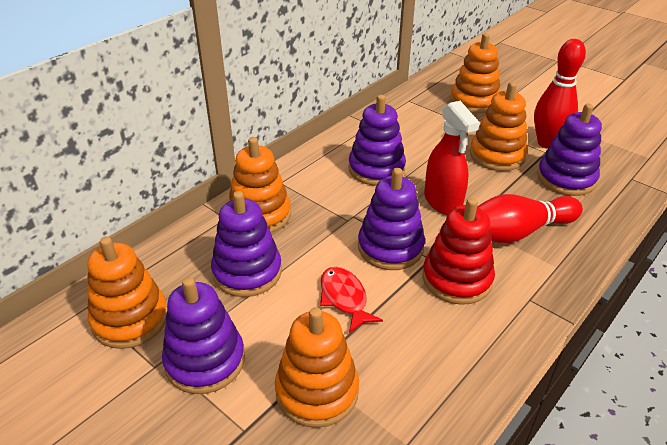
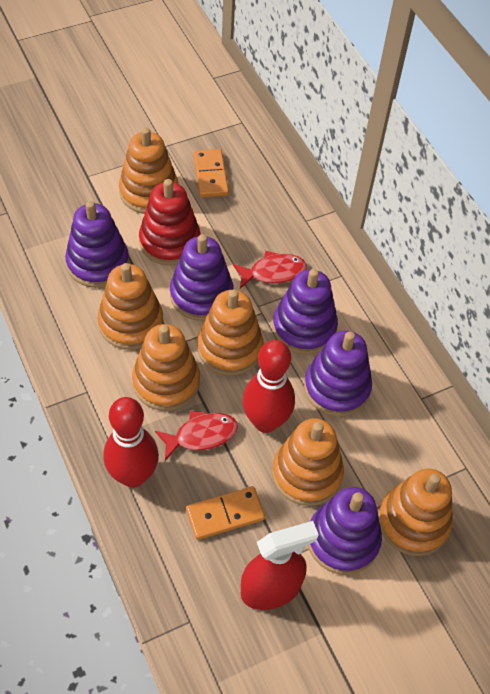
orange domino: 0 -> 2
orange stacking toy: 5 -> 6
red fish: 1 -> 2

